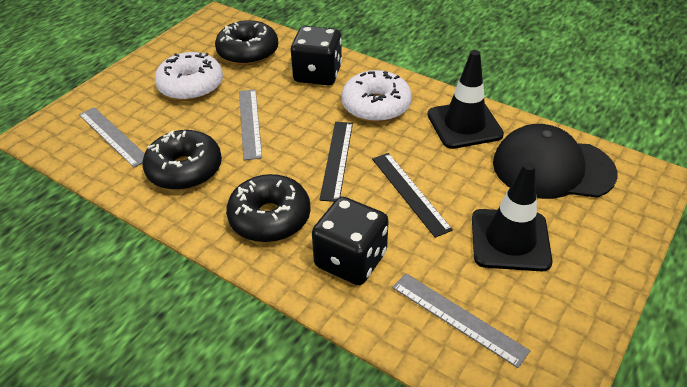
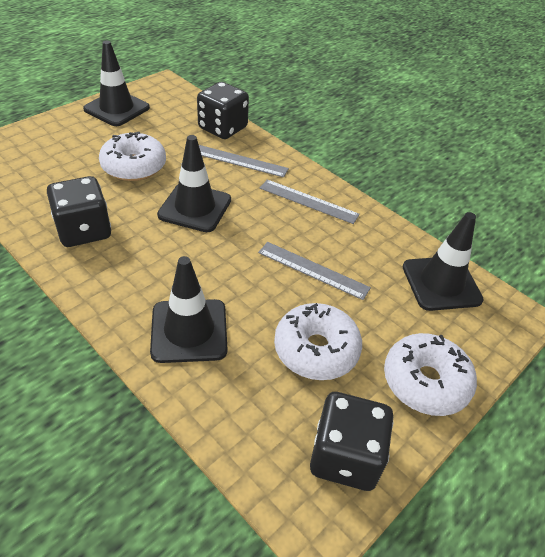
black cap: 1 -> 0
black dice: 2 -> 3
black donut: 3 -> 0
black ruler: 2 -> 0
black traffic cone: 2 -> 4
white donut: 2 -> 3

